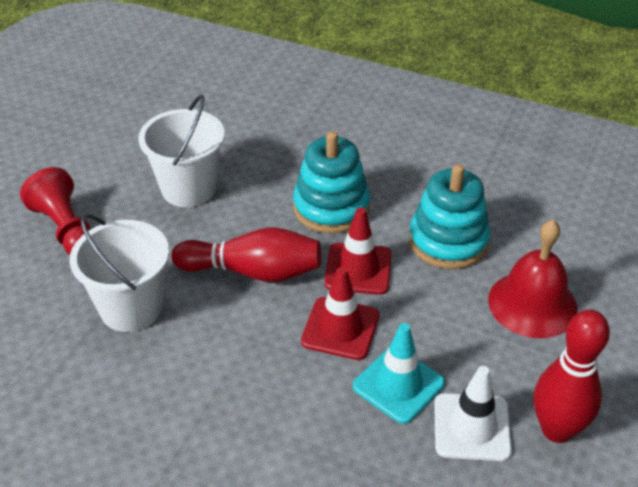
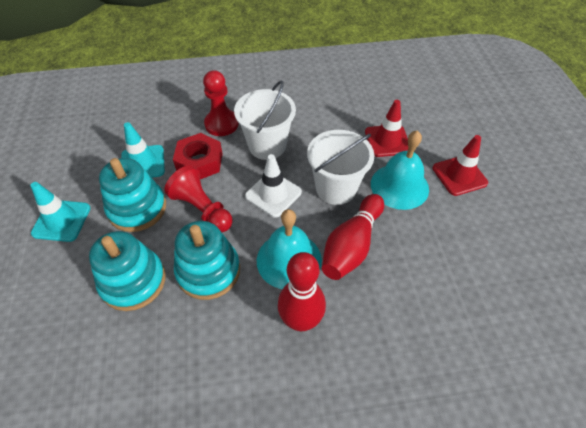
red bell: 1 -> 0
red nut: 0 -> 1
red pawn: 1 -> 2
turquoise bell: 0 -> 2
turquoise stacking toy: 2 -> 3
turquoise traffic cone: 1 -> 2

